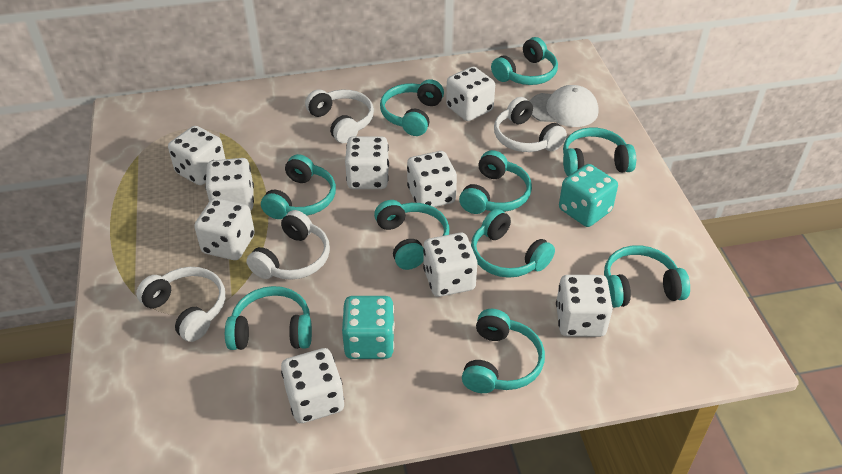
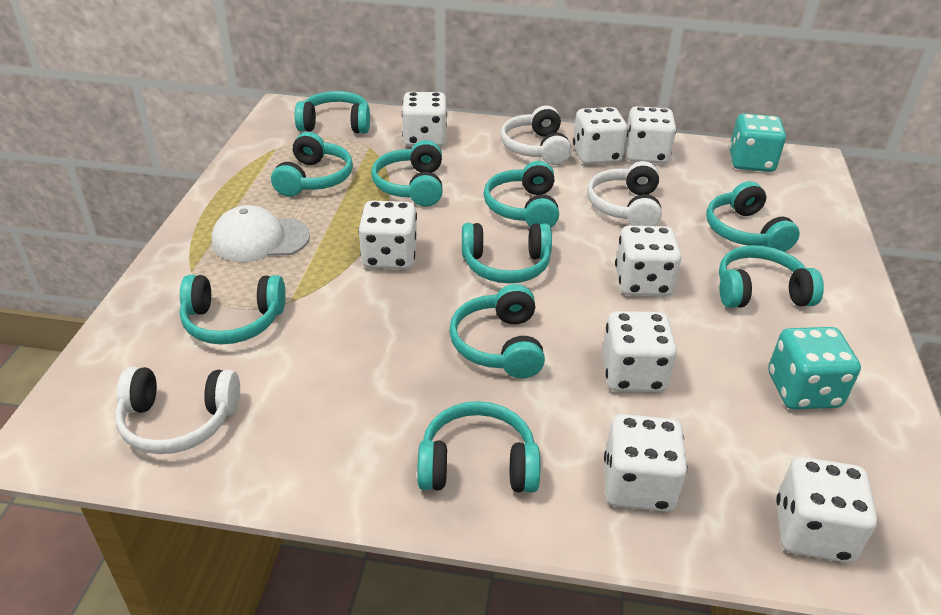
white dice: 9 -> 8
white headphones: 4 -> 3

